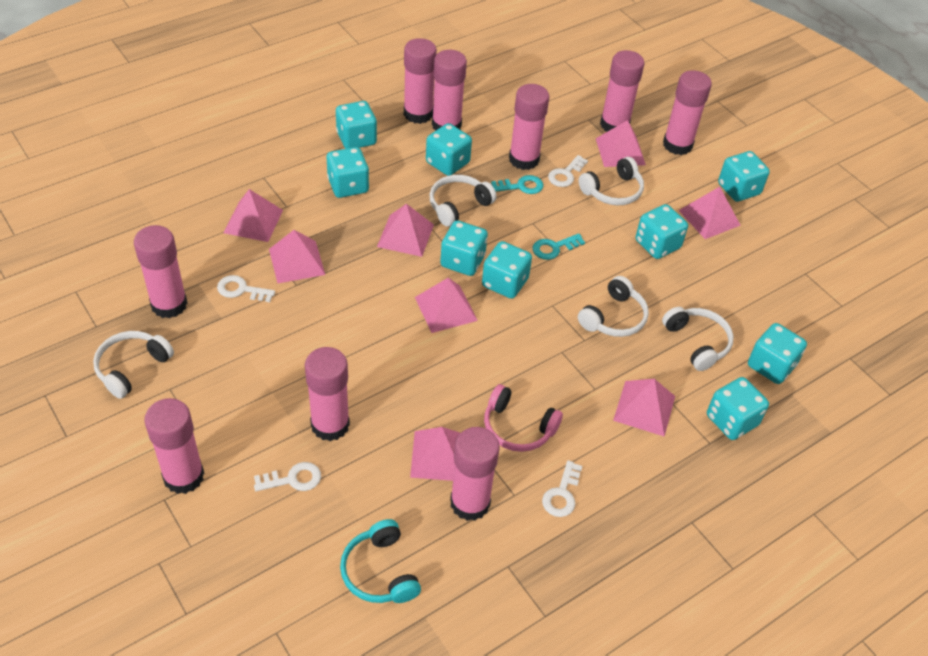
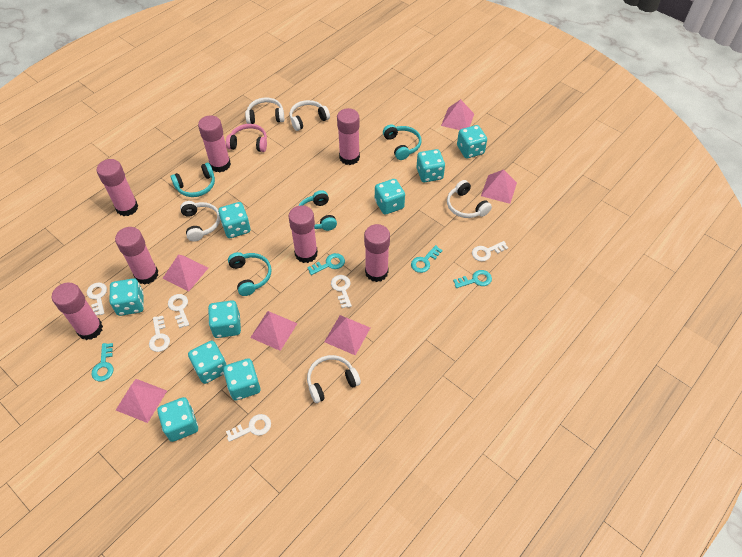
pink glue stick: 9 -> 7
pink pyramid: 8 -> 6
turquoise headphones: 1 -> 4
turquoise key: 2 -> 4
white key: 4 -> 6

